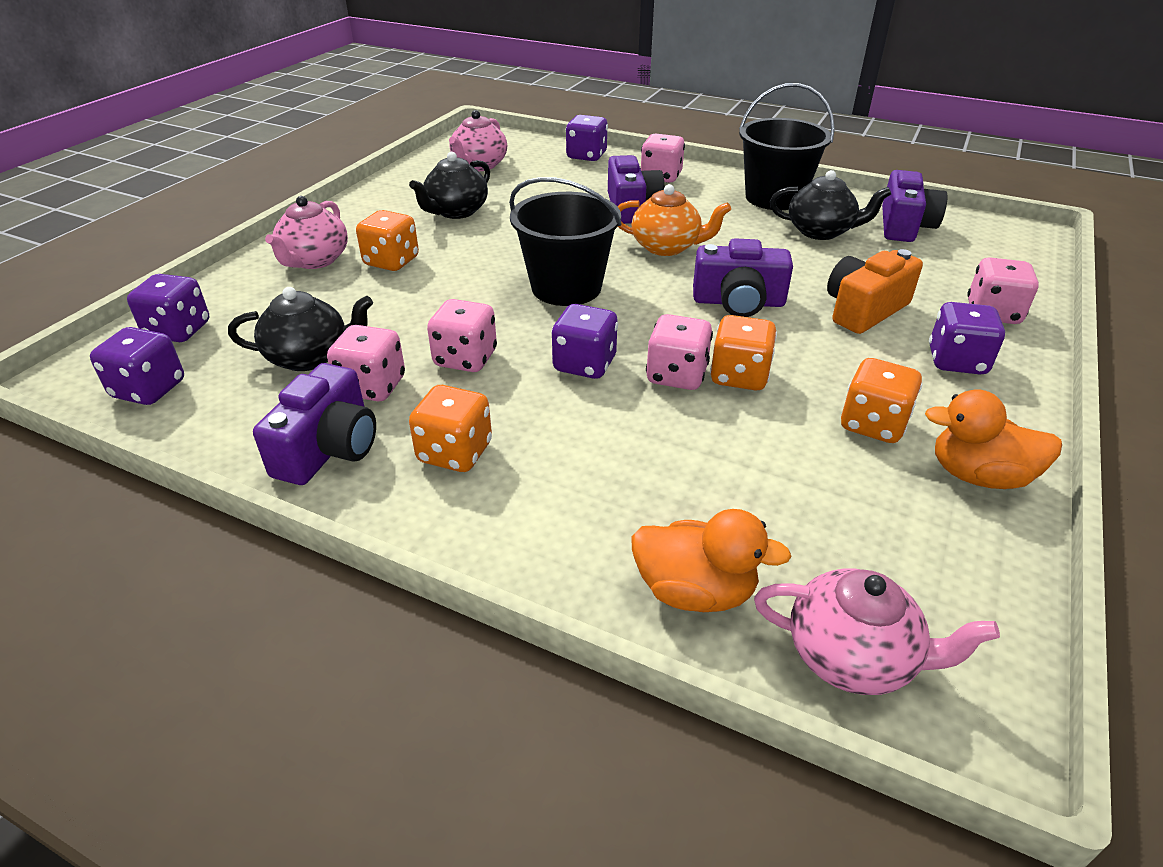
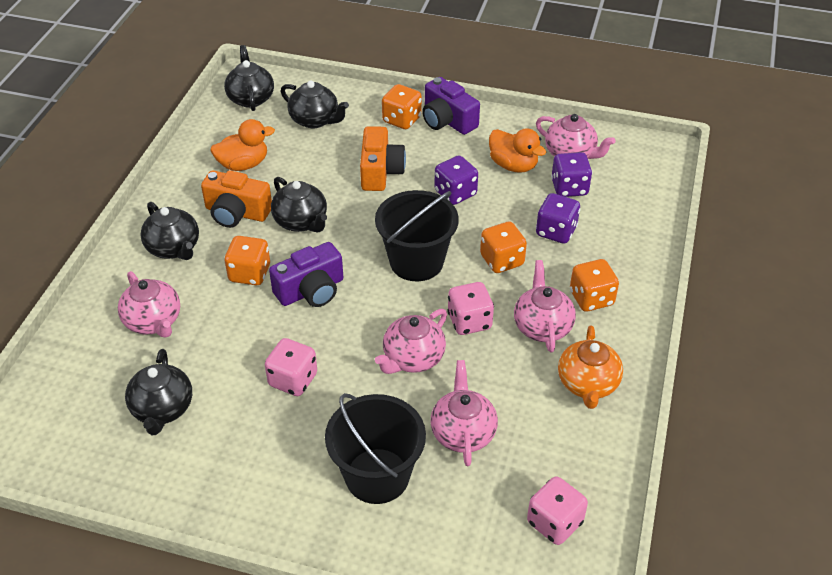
black teapot: 3 -> 5
orange camera: 1 -> 2
pink dice: 5 -> 3
pink teapot: 3 -> 5
purple camera: 4 -> 2
purple dice: 5 -> 3

